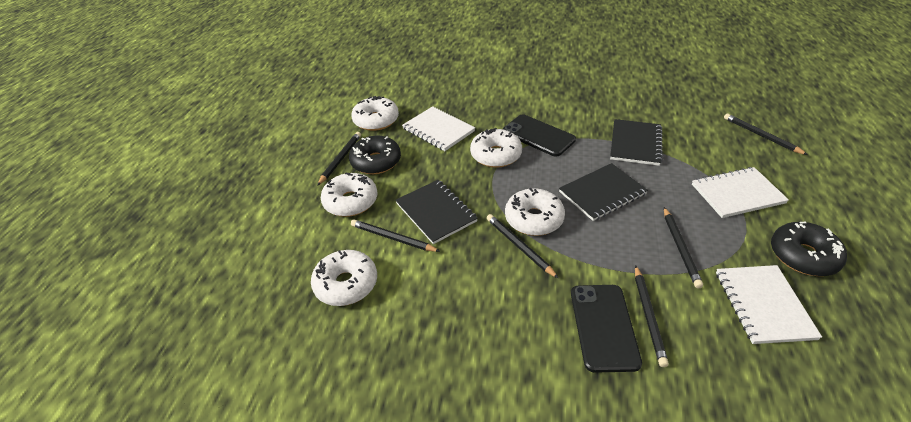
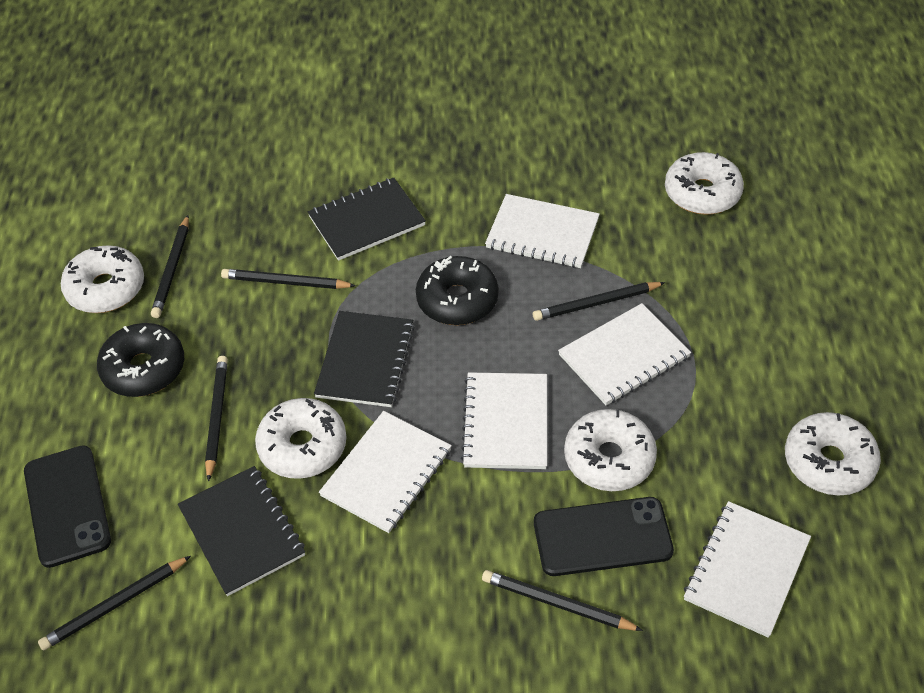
white notebook: 3 -> 5

